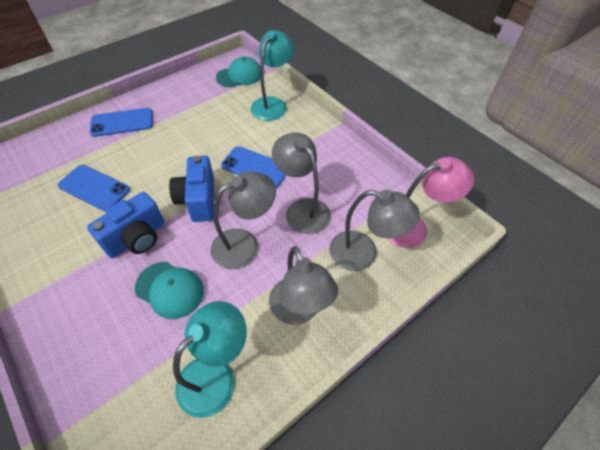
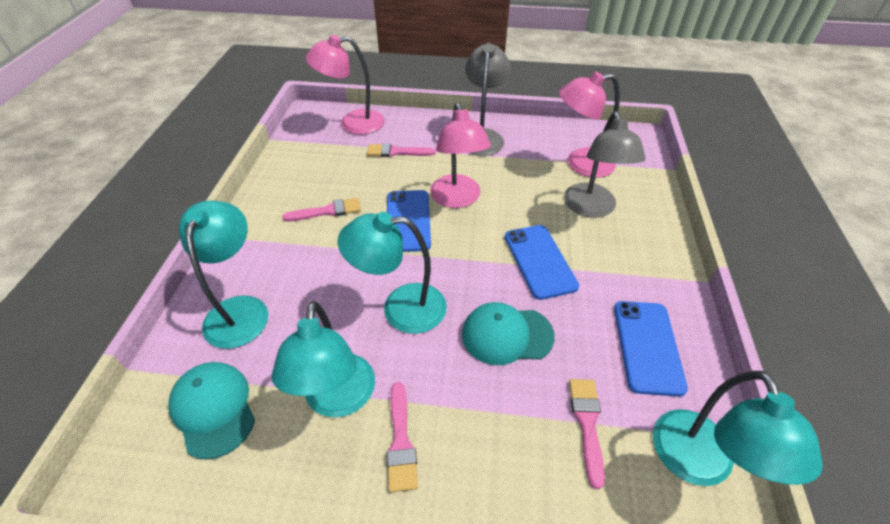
blue camera: 2 -> 0
grey lamp: 4 -> 2
pink brush: 0 -> 4
pink lamp: 1 -> 3
turquoise lamp: 2 -> 4

